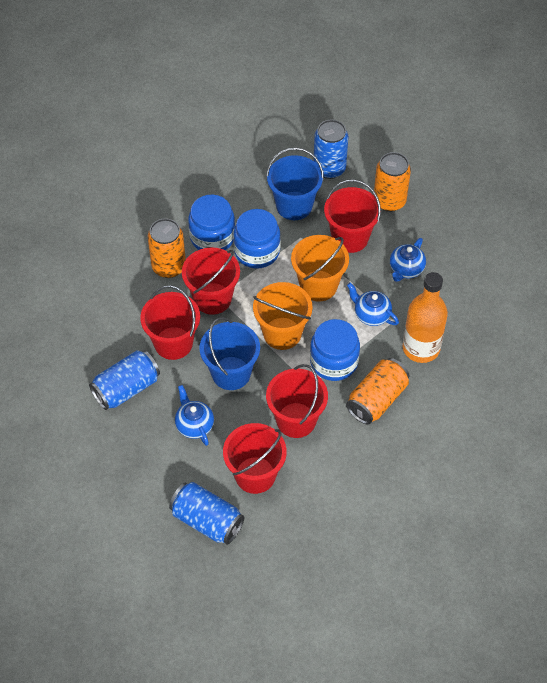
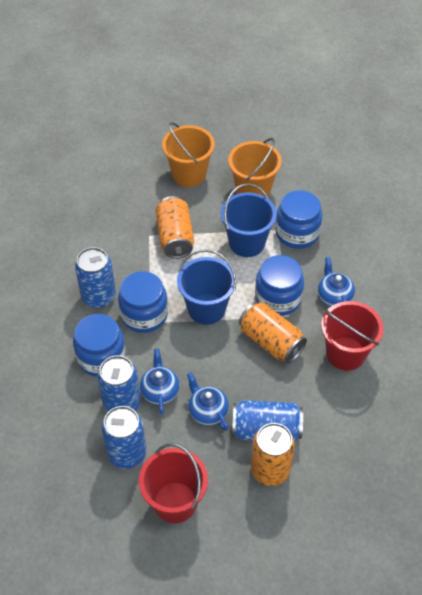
blue can: 3 -> 4
blue jar: 3 -> 4
orange bottle: 1 -> 0
red bucket: 5 -> 2

